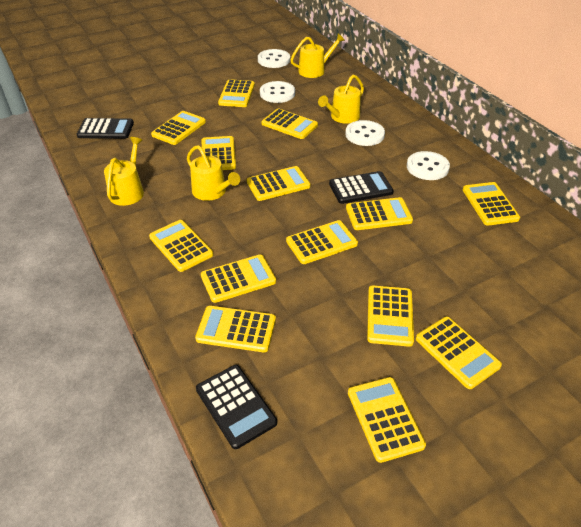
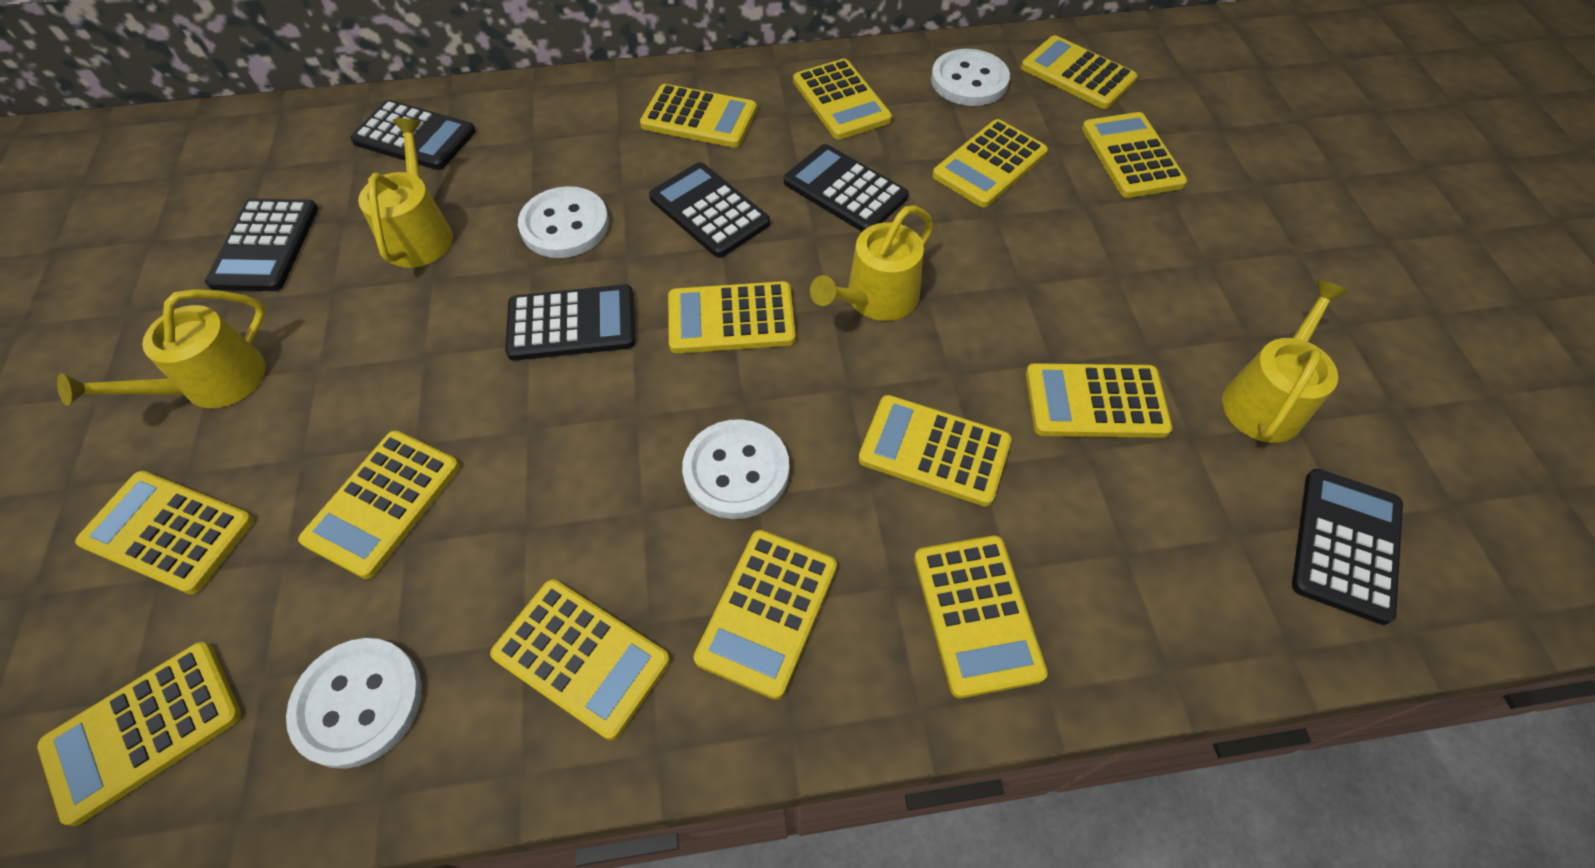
black calculator: 3 -> 6

